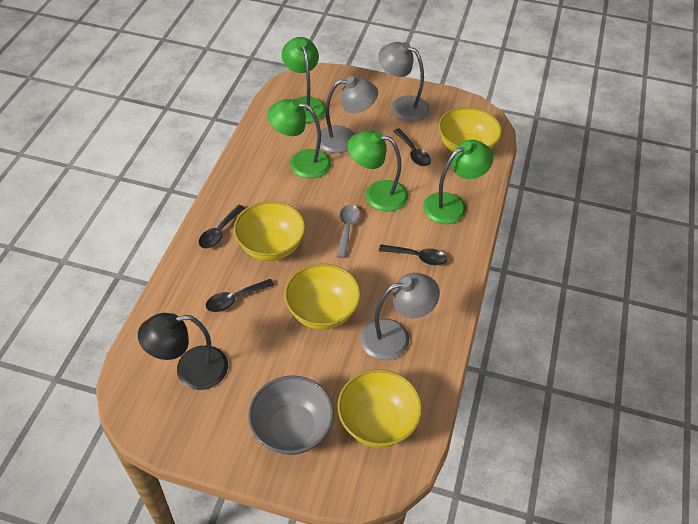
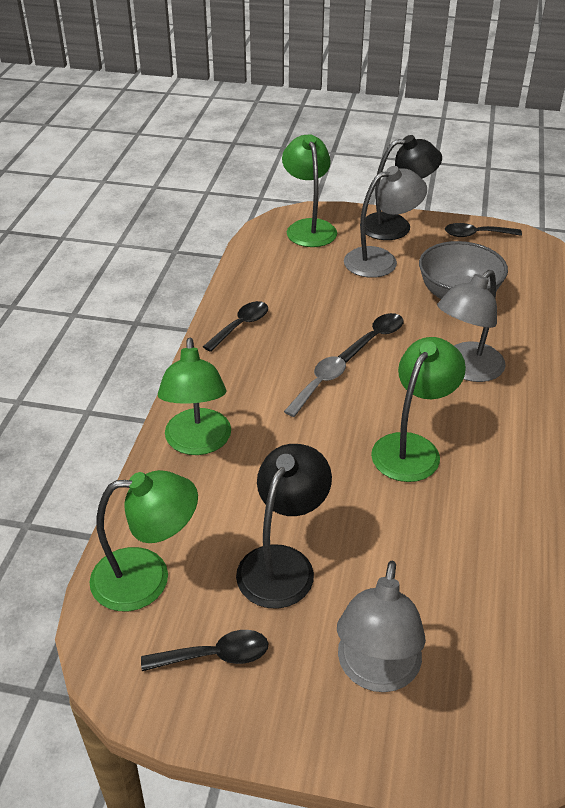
black lamp: 1 -> 2
yellow bowl: 4 -> 0

